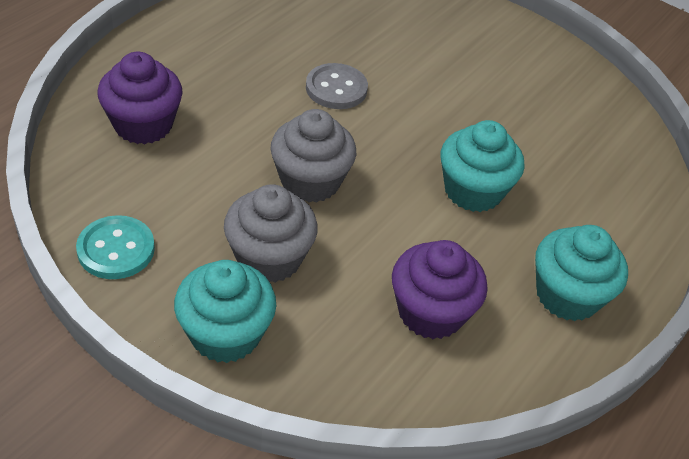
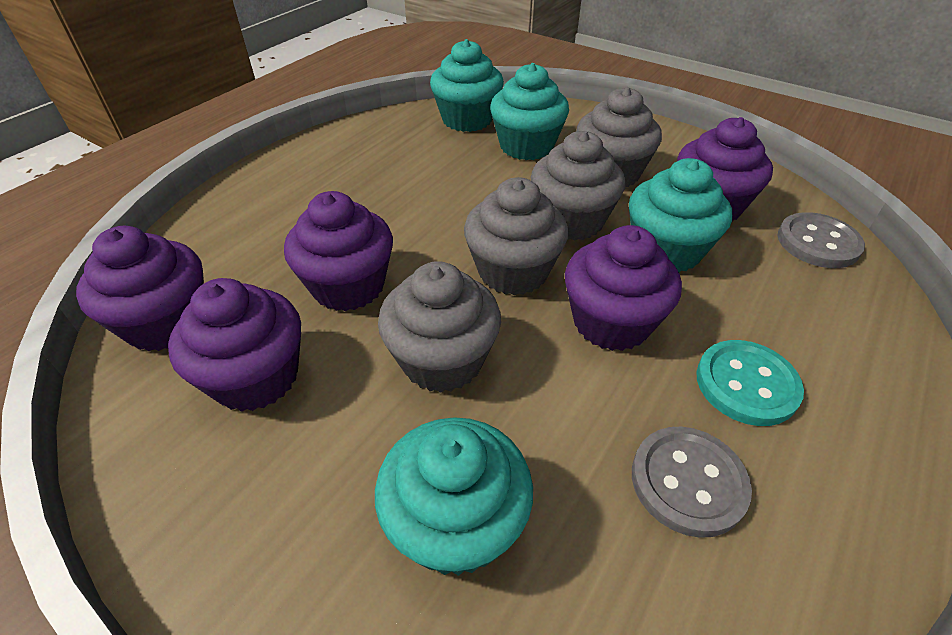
grey button: 1 -> 2
grey cupcake: 2 -> 4
purple cupcake: 2 -> 5
turquoise cupcake: 3 -> 4

